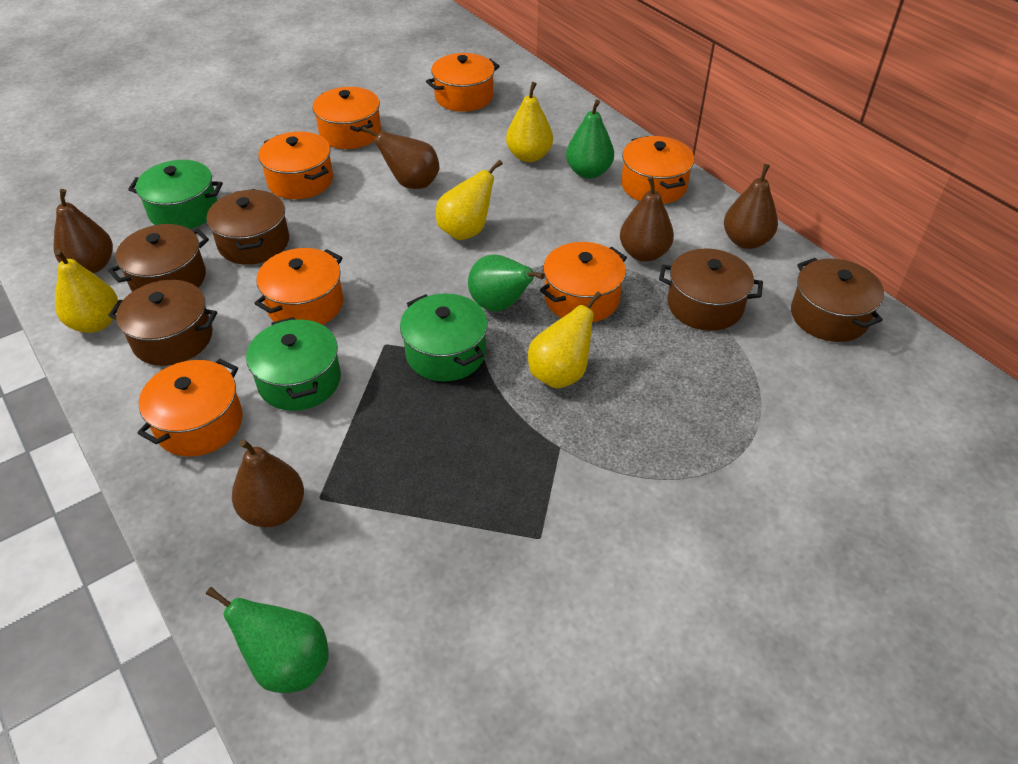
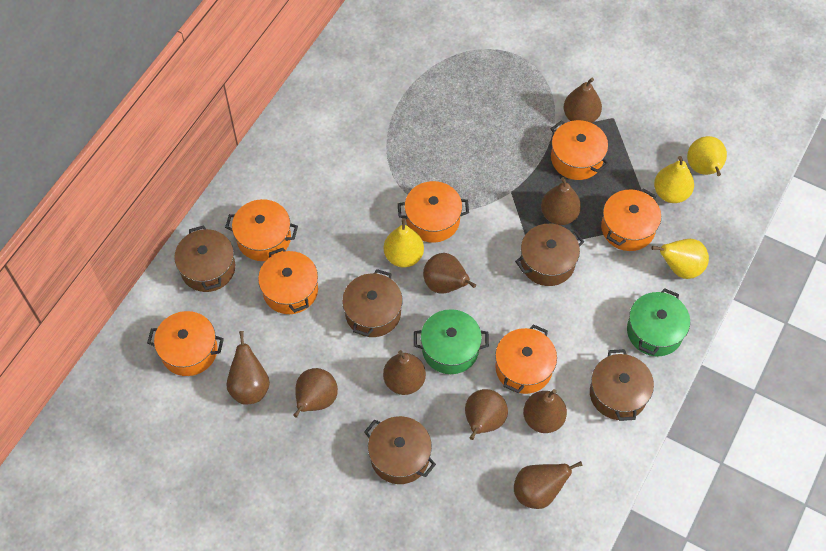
brown pear: 5 -> 9
green pear: 3 -> 0
green pot: 3 -> 2

